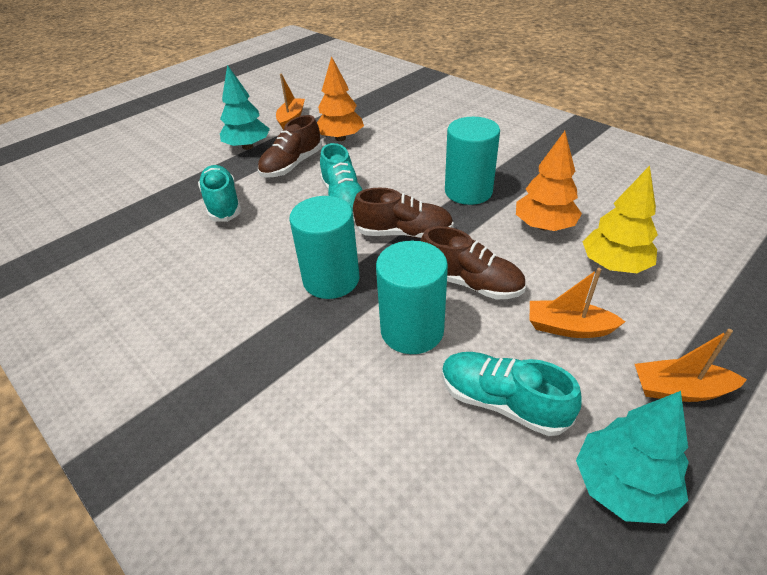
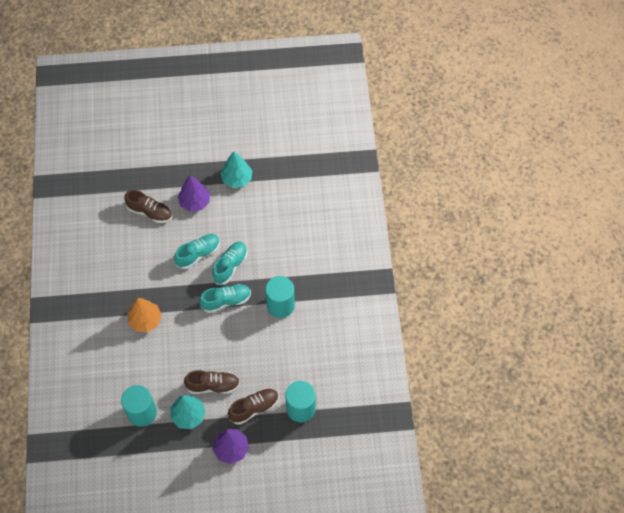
orange boat: 3 -> 0
orange tree: 2 -> 1
purple tree: 0 -> 2
yellow tree: 1 -> 0

